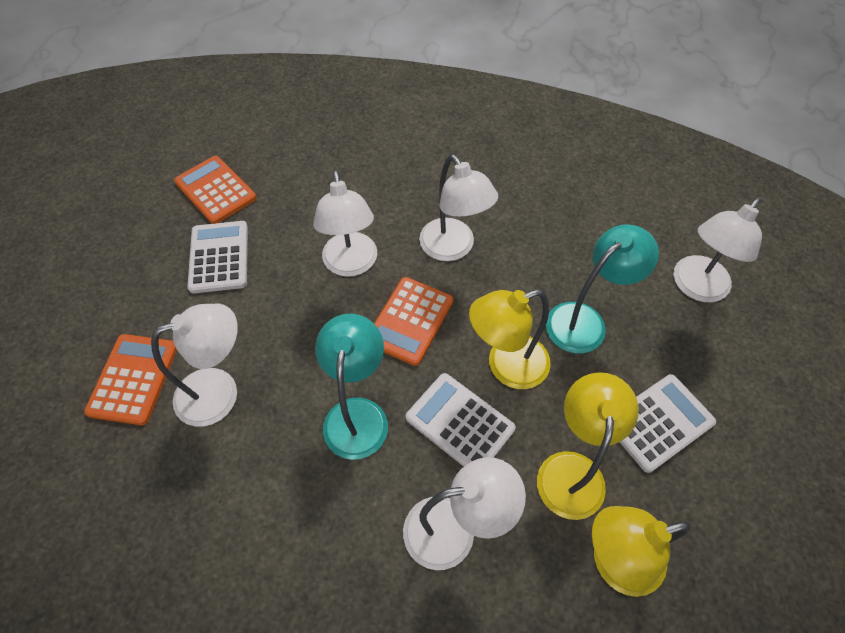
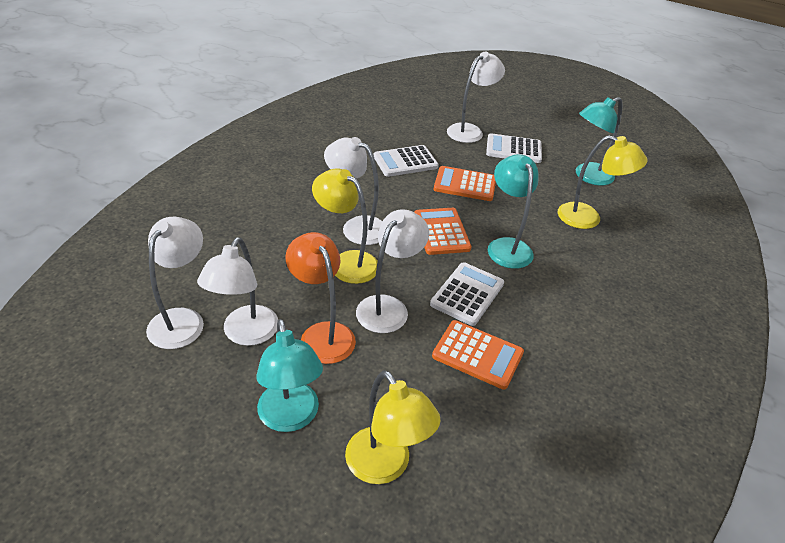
orange lamp: 0 -> 1
turquoise lamp: 2 -> 3

